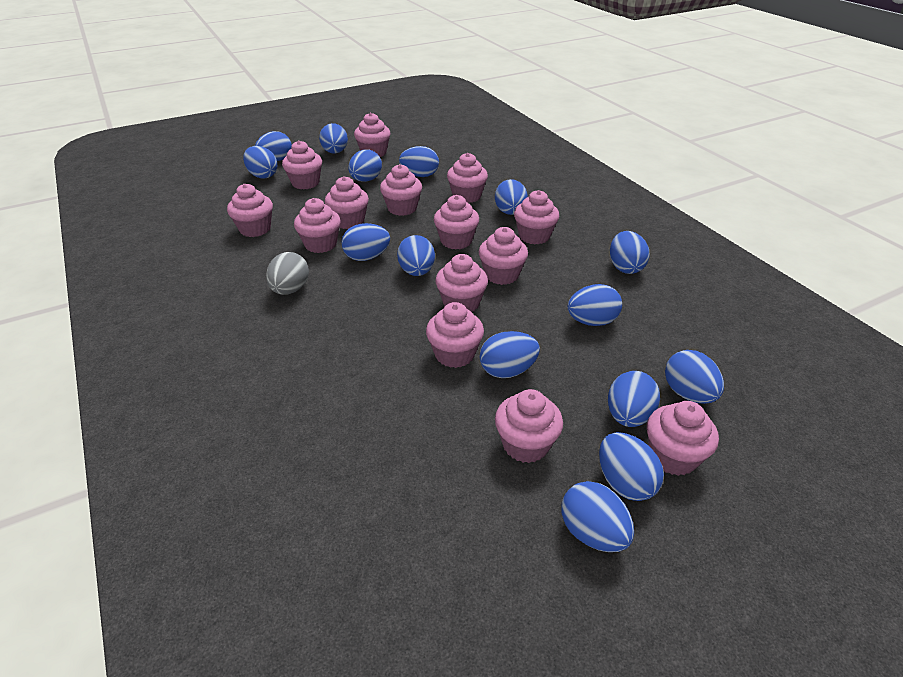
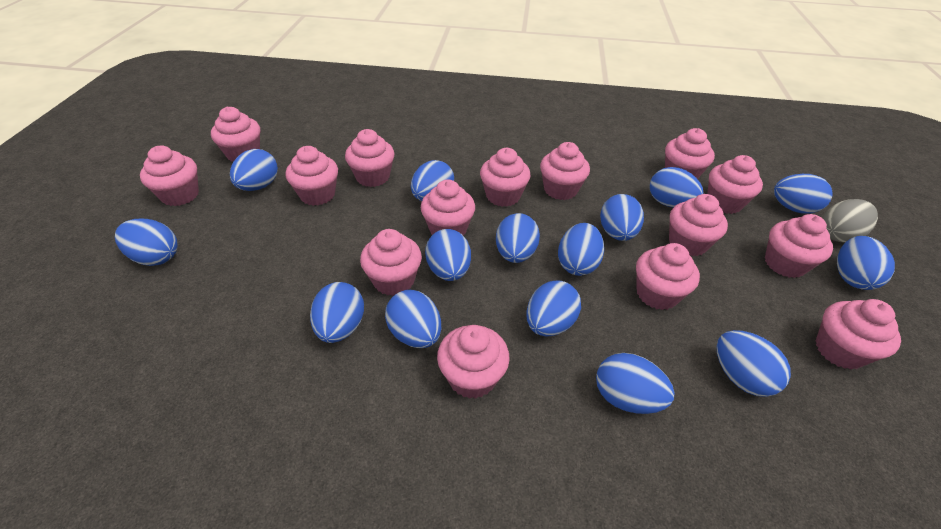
pink cupcake: 14 -> 15

